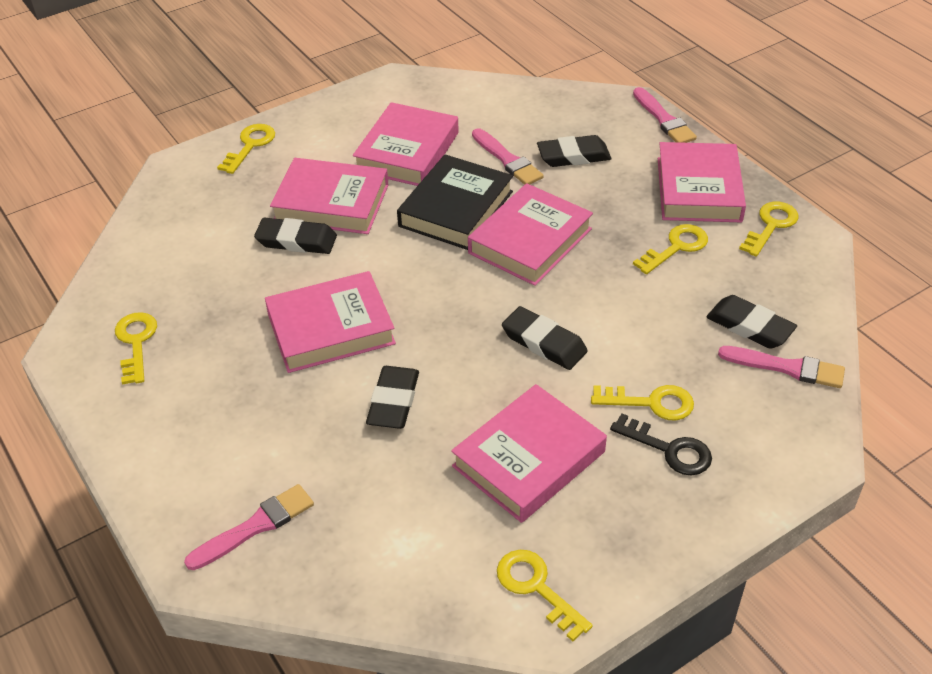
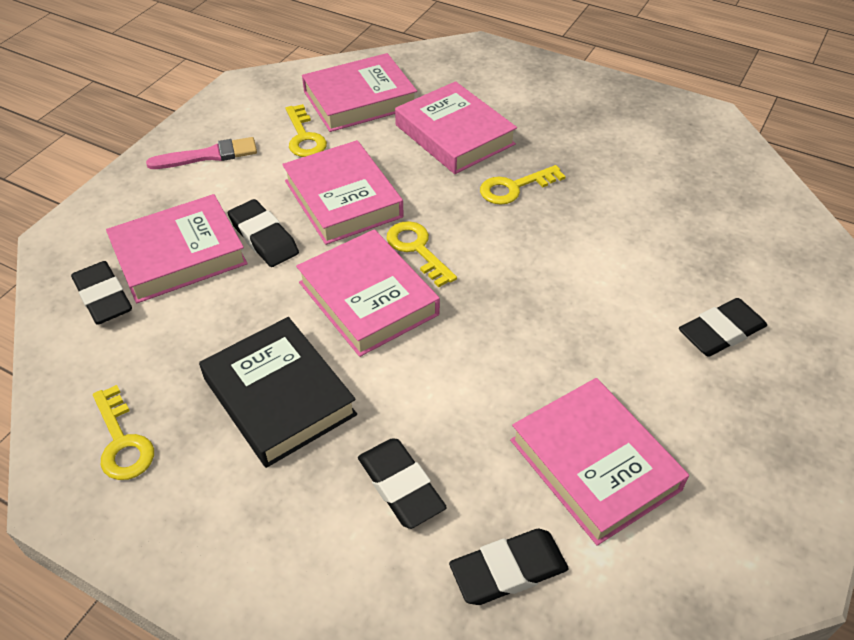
black key: 1 -> 0
pink brush: 4 -> 1
yellow key: 6 -> 4

